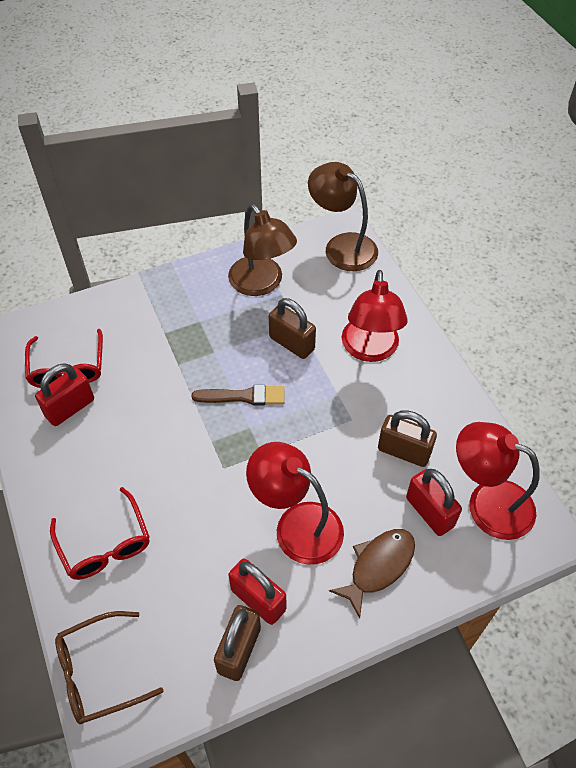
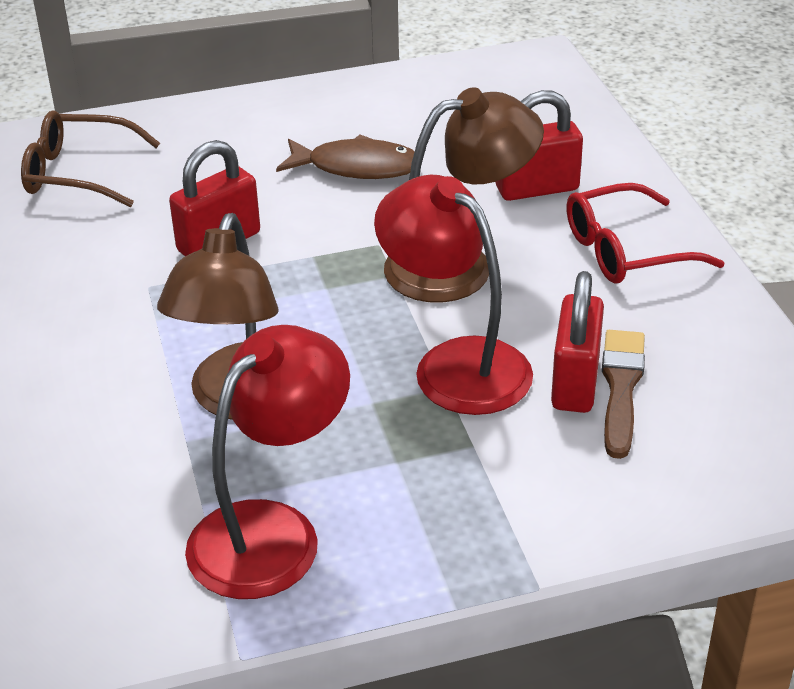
brown padlock: 3 -> 0
red glasses: 2 -> 1
red lamp: 3 -> 2

